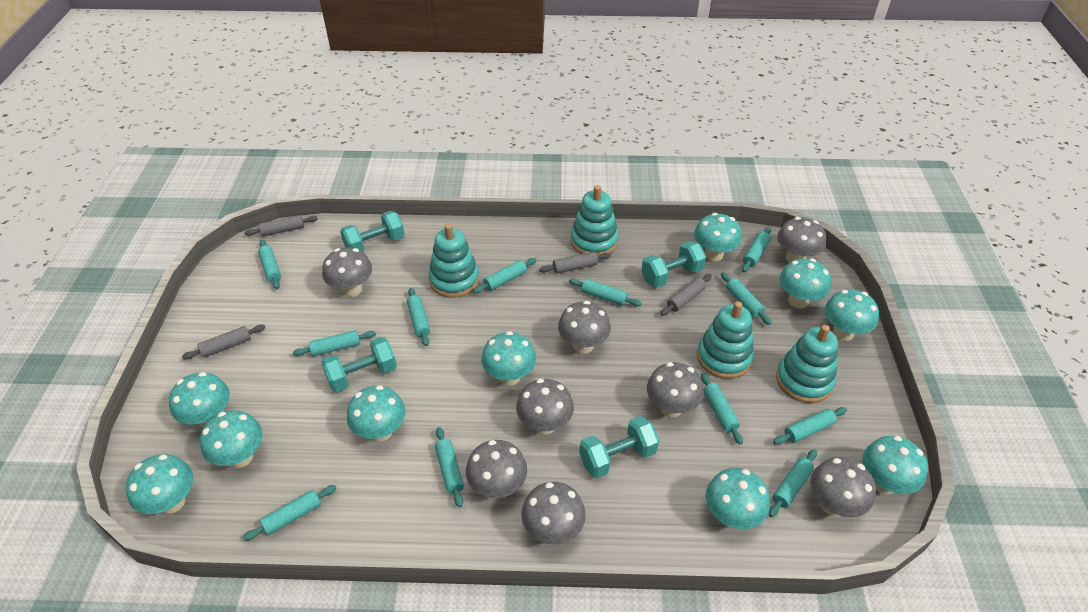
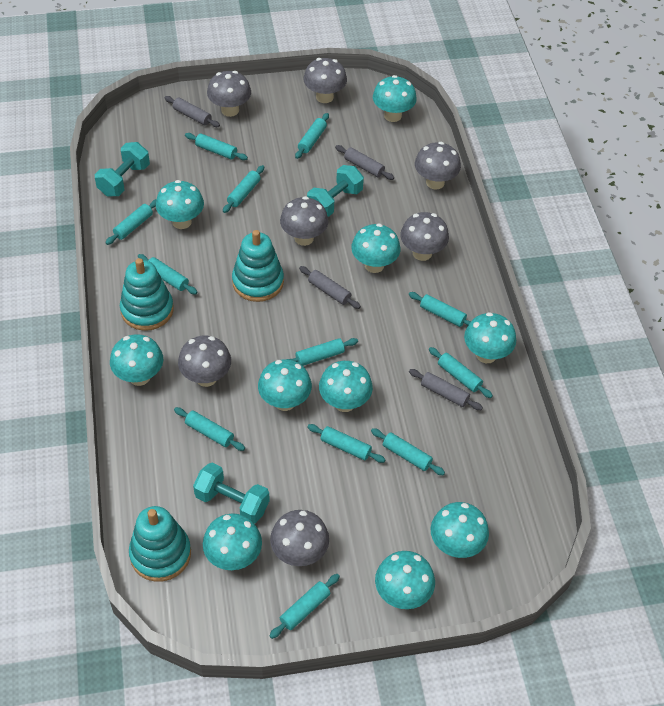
grey mushroom: 8 -> 7
turquoise dumbbell: 4 -> 3
turquoise stacking toy: 4 -> 3

